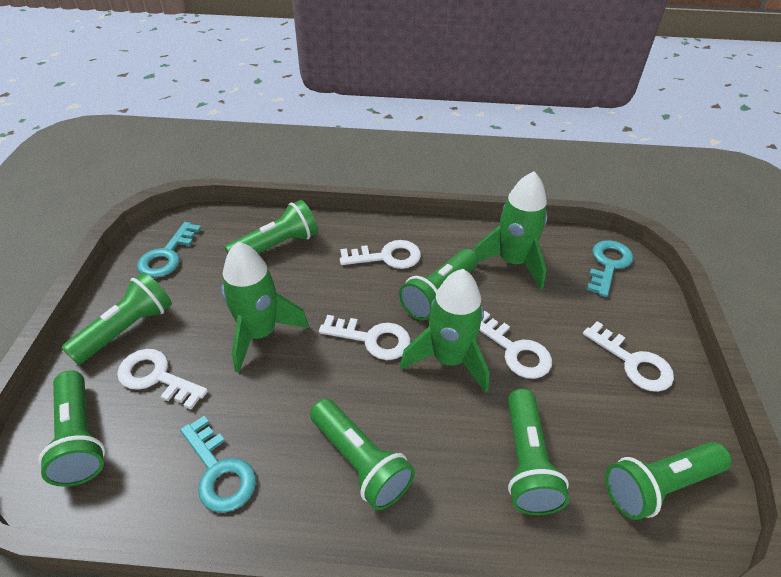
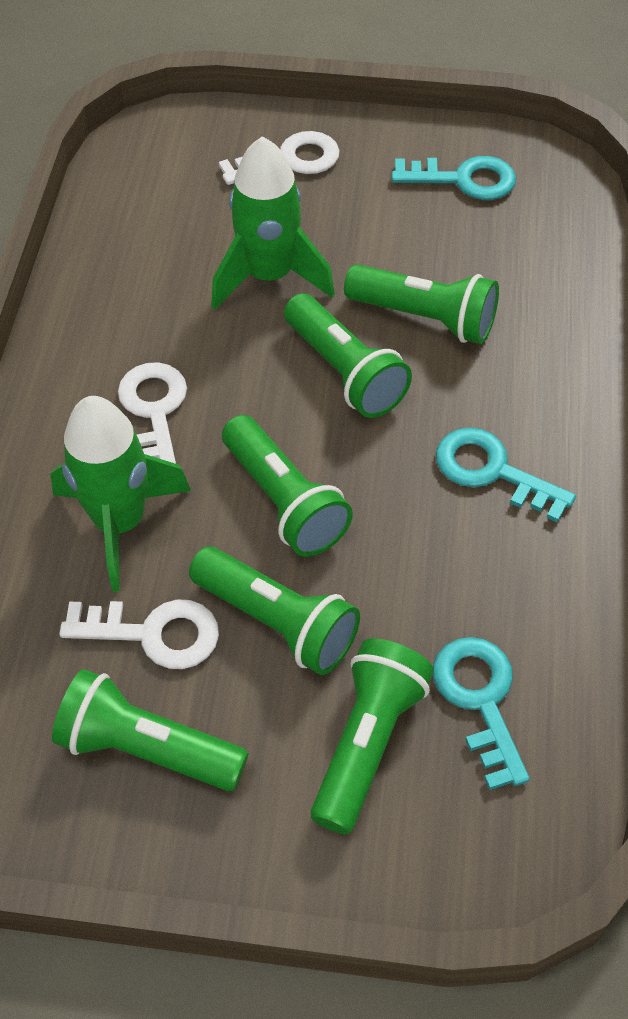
green flashlight: 7 -> 6
green rocket: 3 -> 2
white key: 5 -> 3

